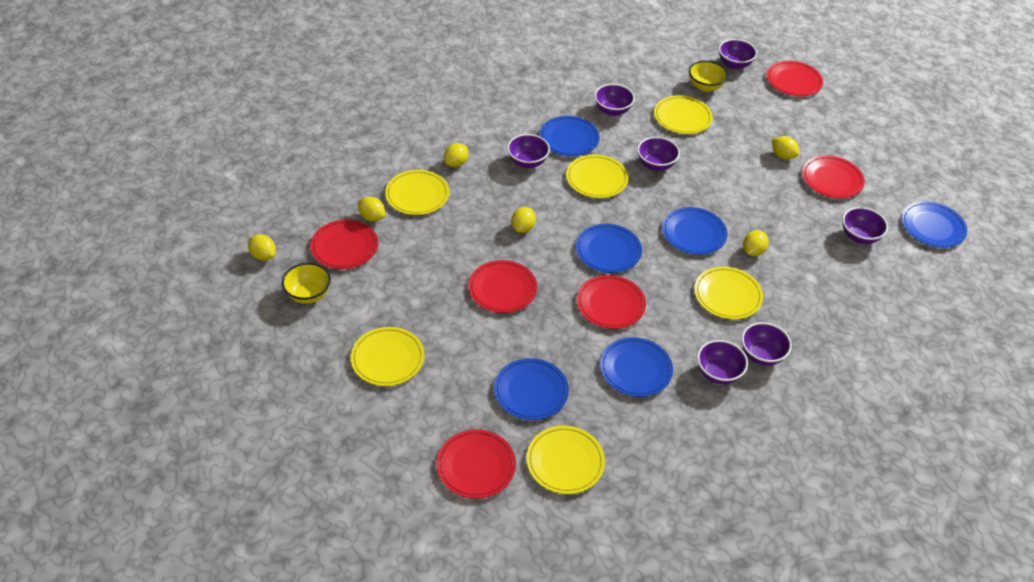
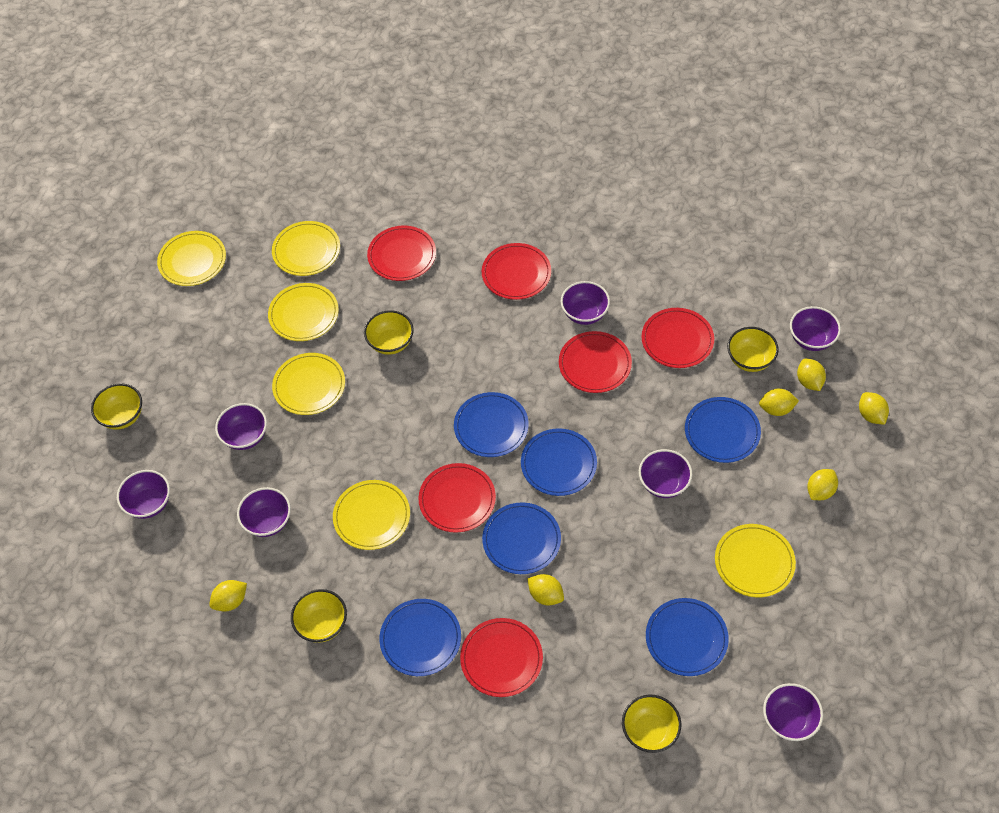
yellow bowl: 2 -> 5

